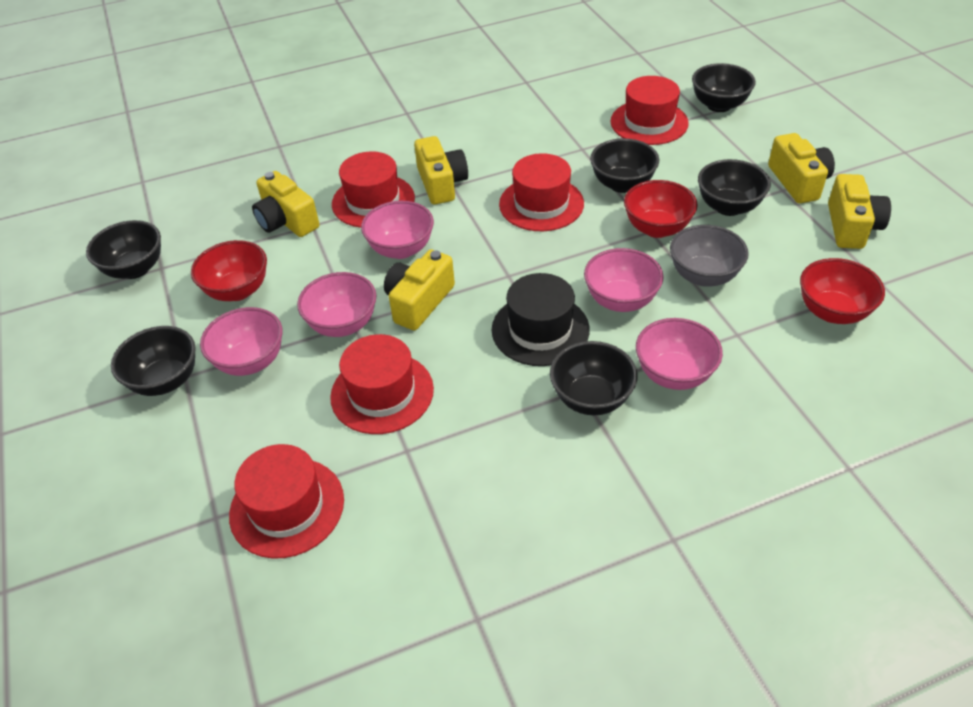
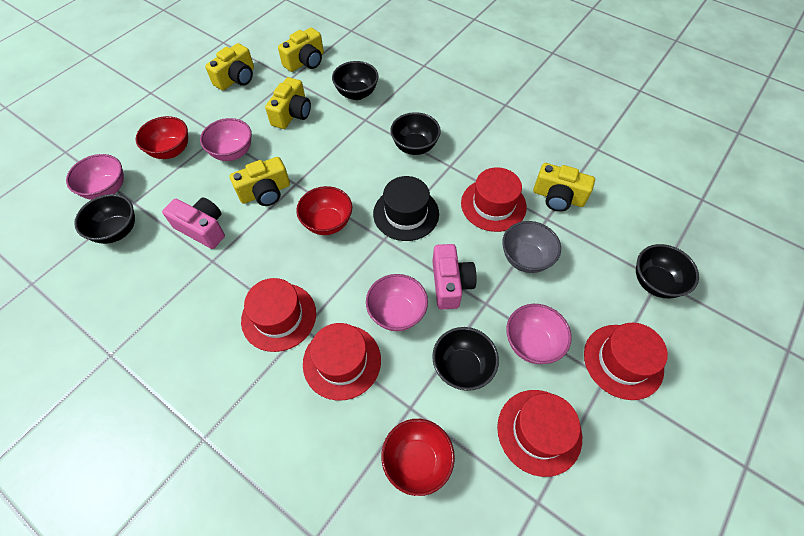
black bowl: 6 -> 5
pink bowl: 5 -> 4
pink camera: 0 -> 2

